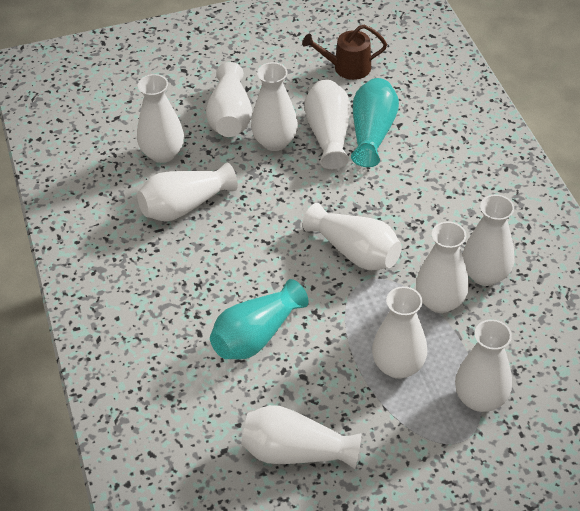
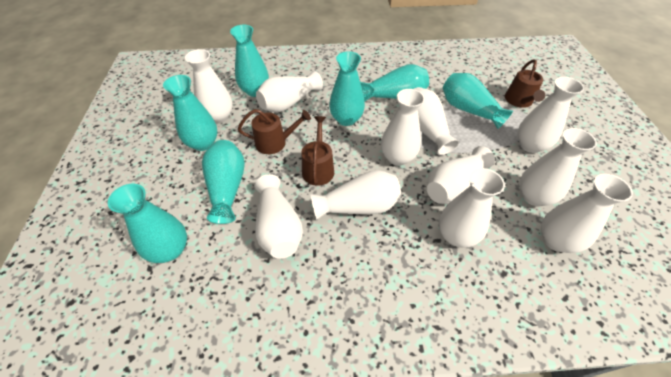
brown watering can: 1 -> 3
turquoise vase: 2 -> 7

